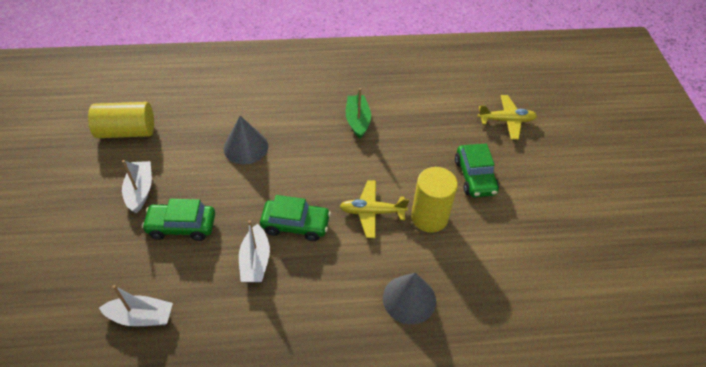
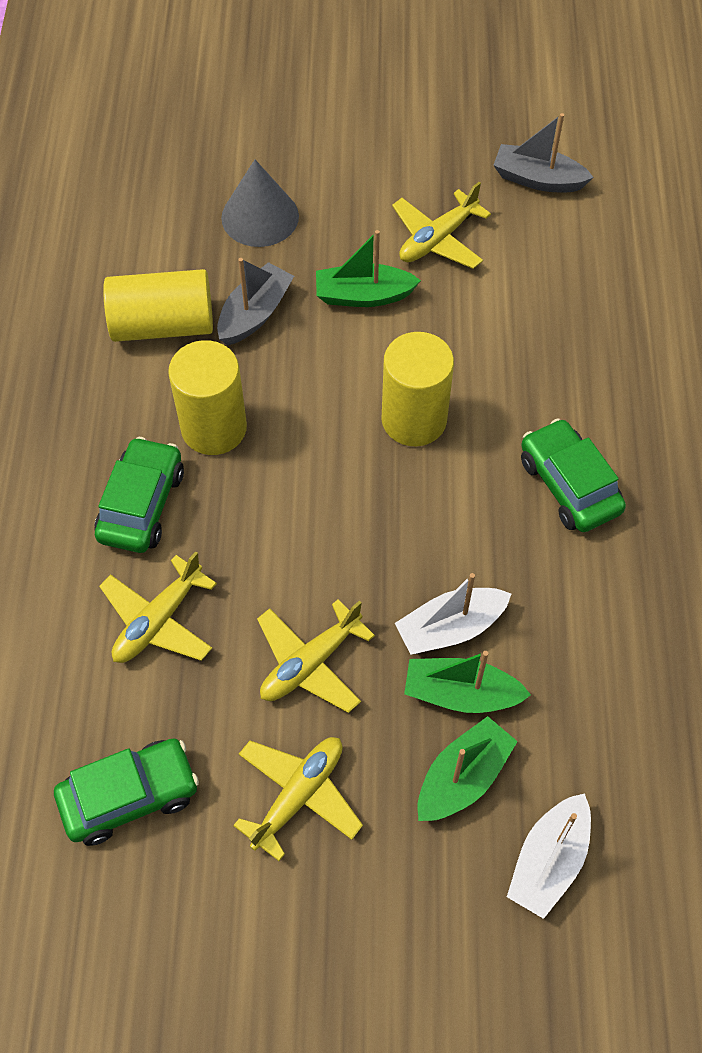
green boat: 1 -> 3
grey boat: 0 -> 2
grey cone: 2 -> 1
white boat: 3 -> 2
yellow cylinder: 2 -> 3
yellow plane: 2 -> 4

